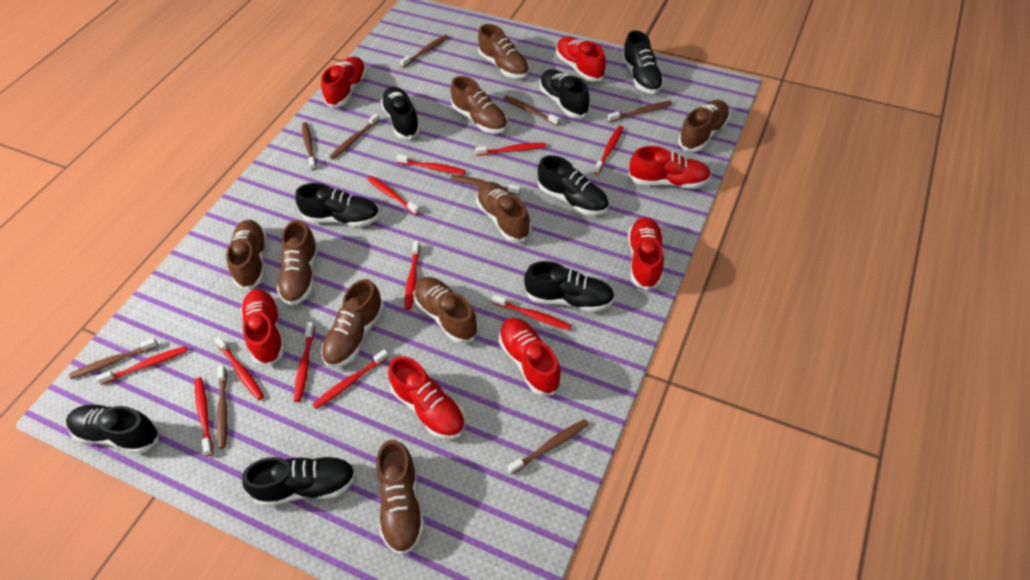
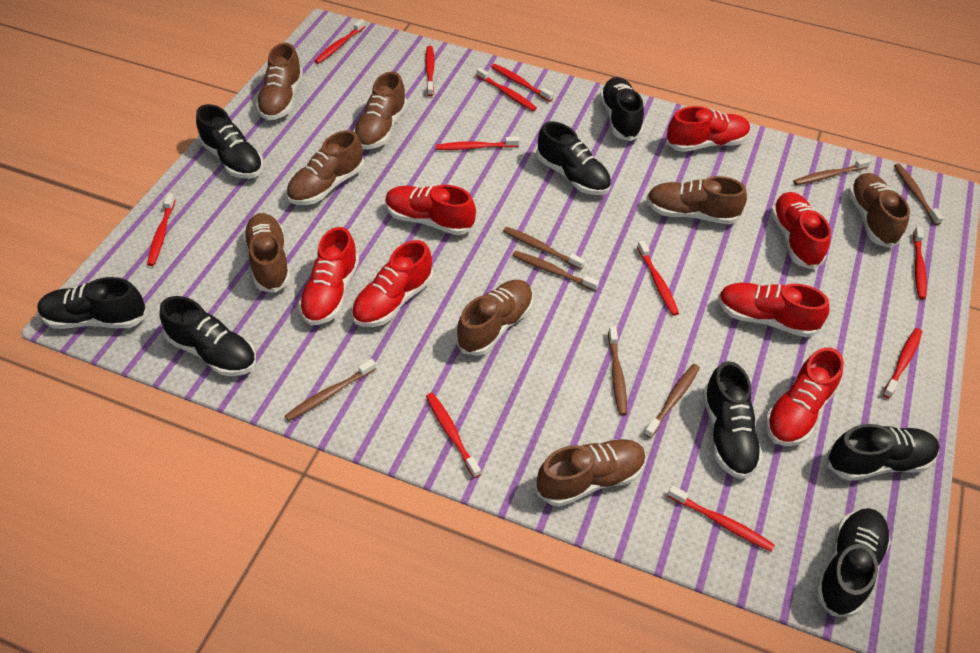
brown shoe: 9 -> 8
brown toothbrush: 9 -> 7

